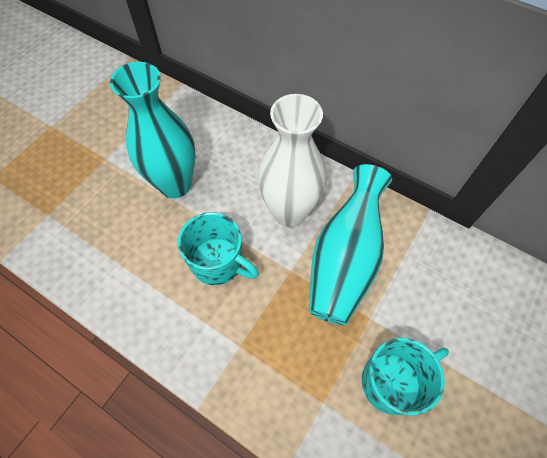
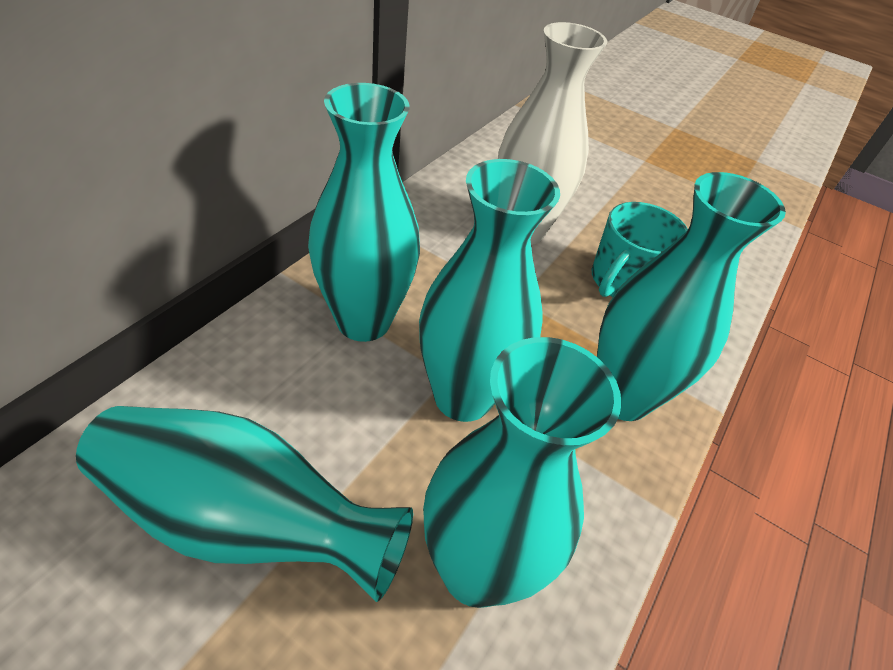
turquoise mug: 2 -> 1
turquoise vase: 2 -> 5

